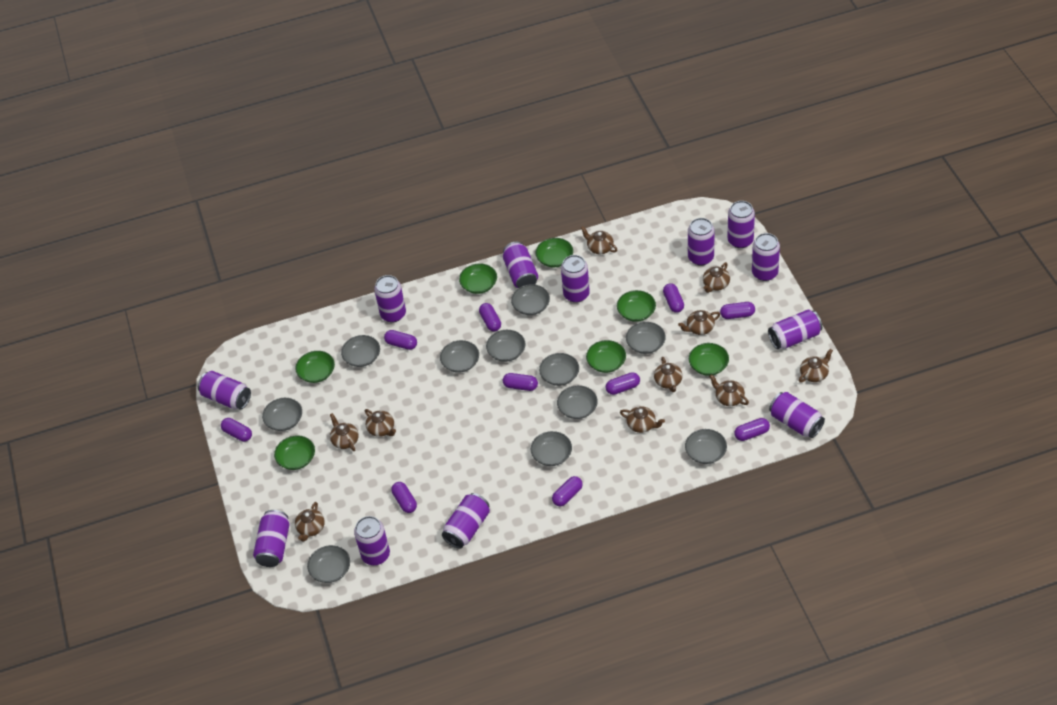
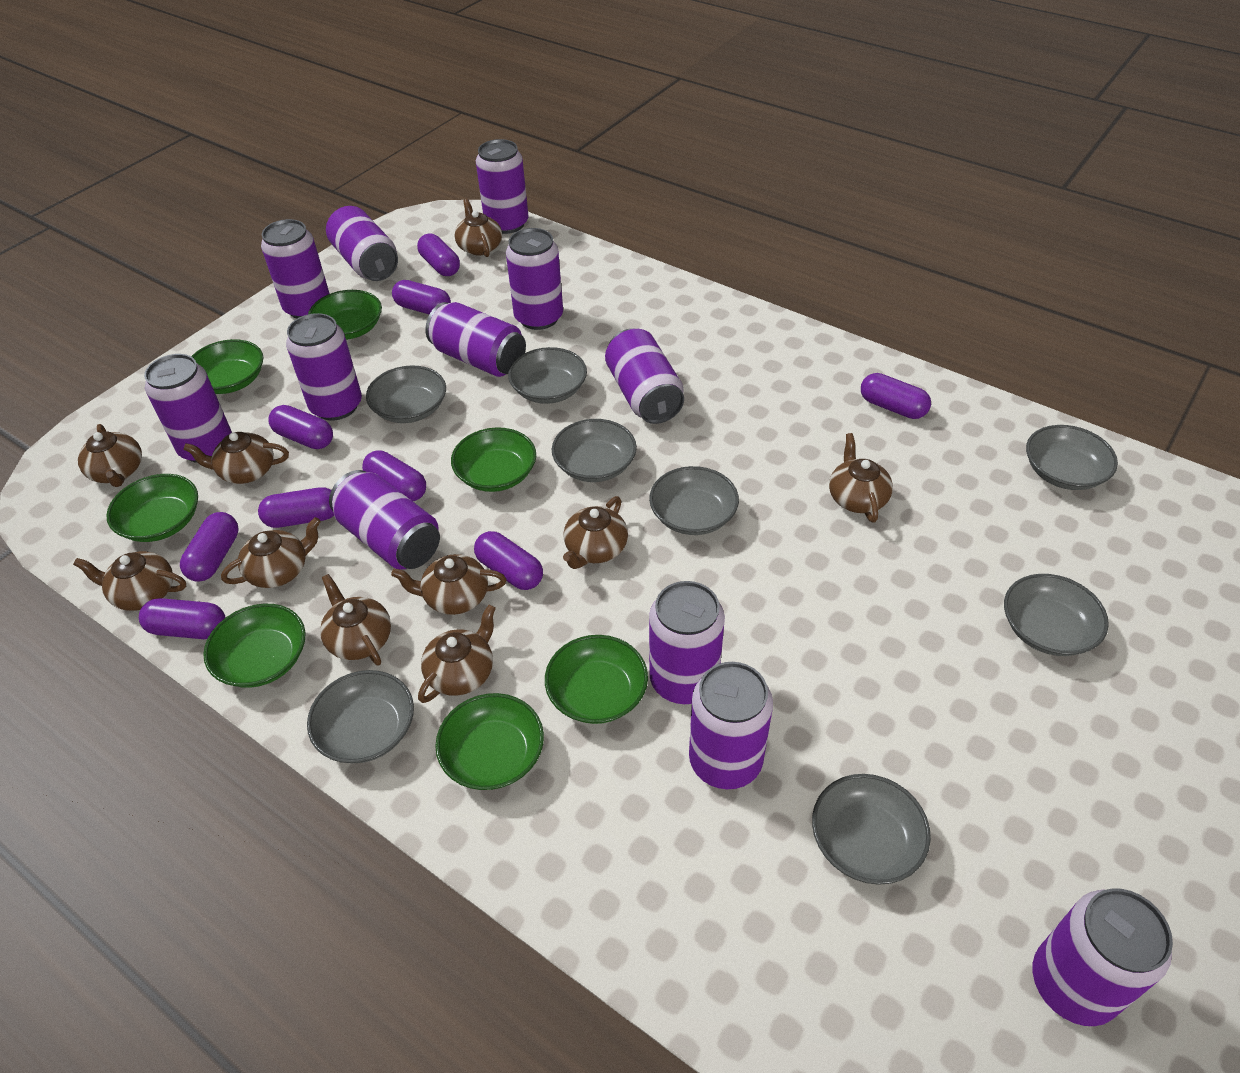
grey bowl: 11 -> 8
purple capsule: 10 -> 9

